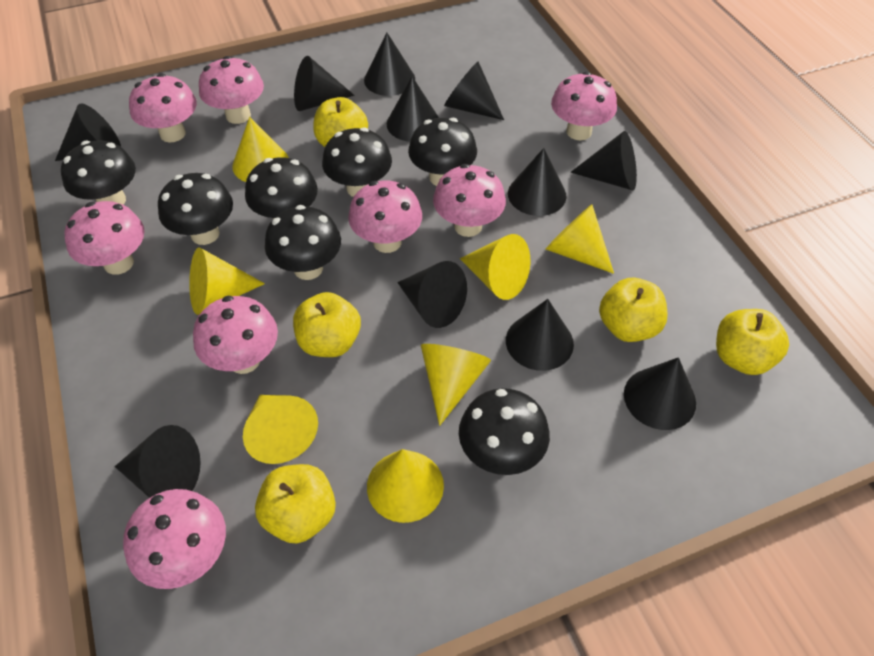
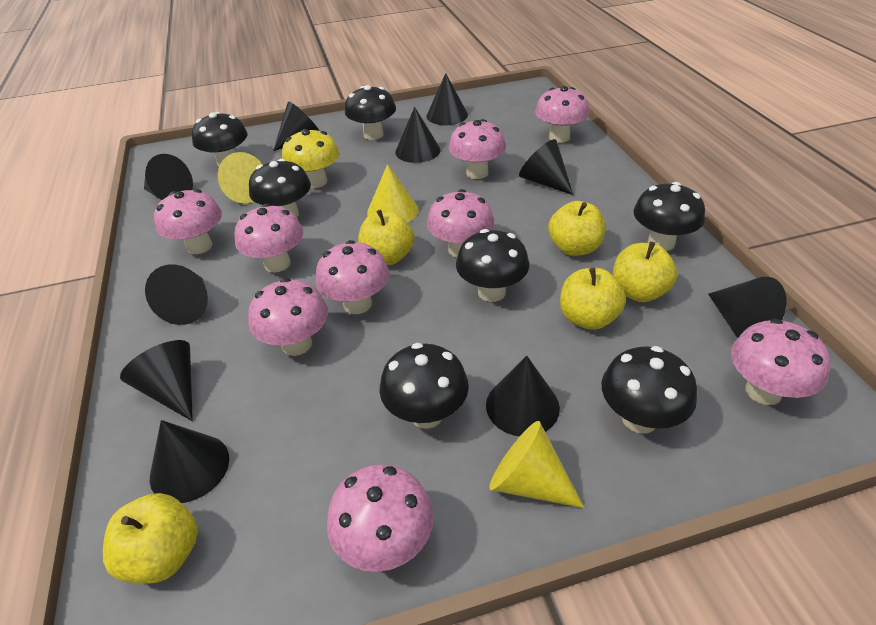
black cone: 11 -> 10
pink mushroom: 8 -> 9
yellow cone: 7 -> 3
yellow mushroom: 0 -> 1

